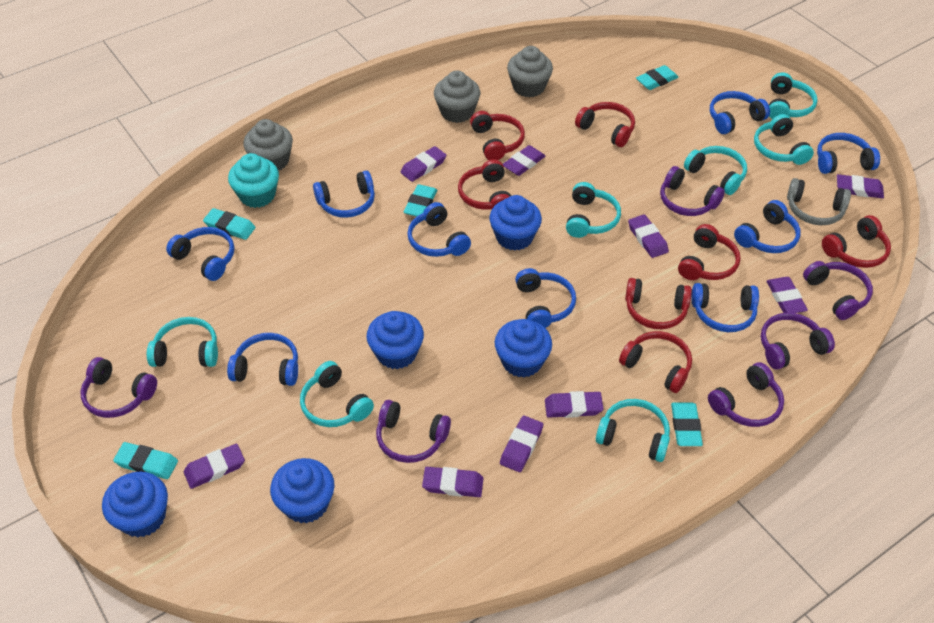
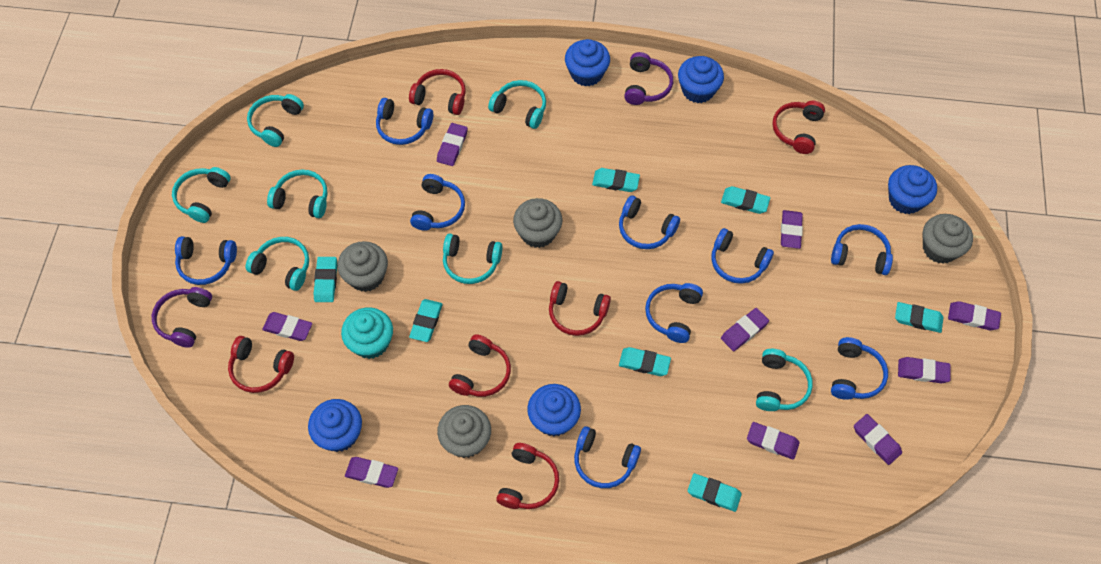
grey cupcake: 3 -> 4
grey headphones: 1 -> 0
purple headphones: 6 -> 2
red headphones: 7 -> 6
turquoise eraser: 5 -> 7

